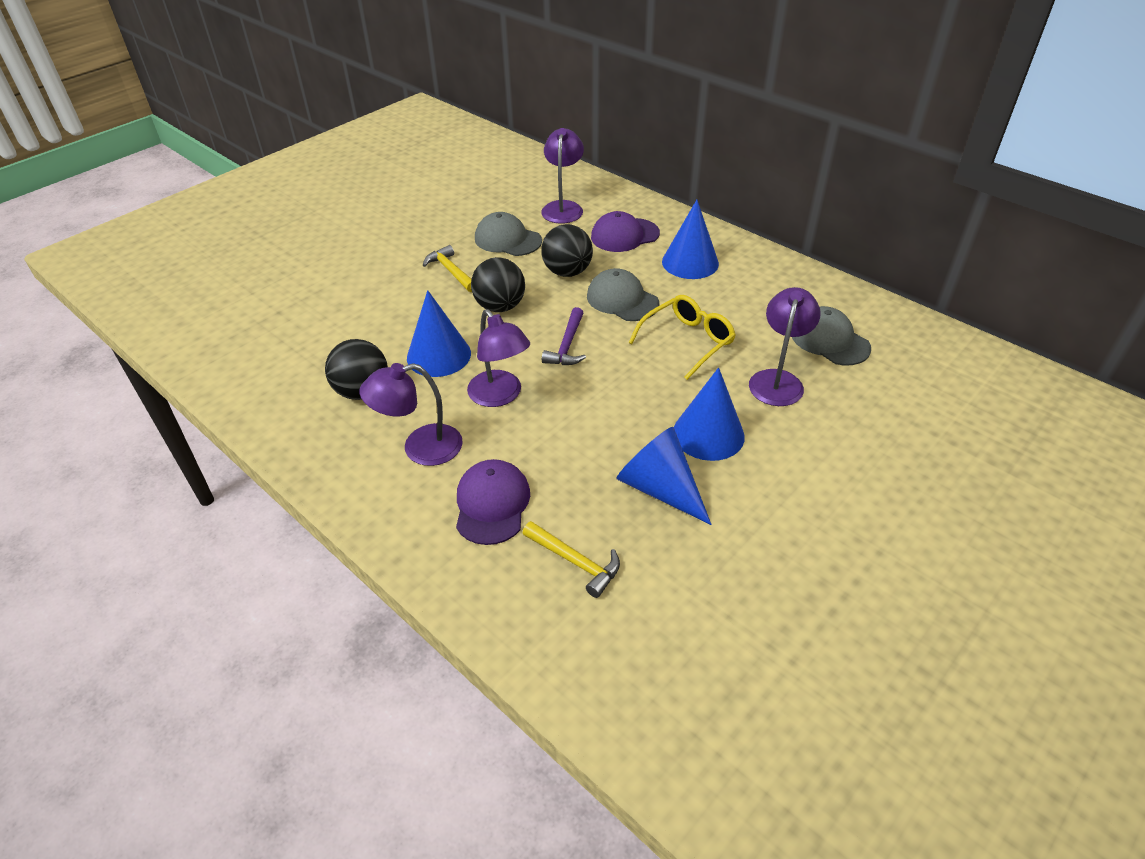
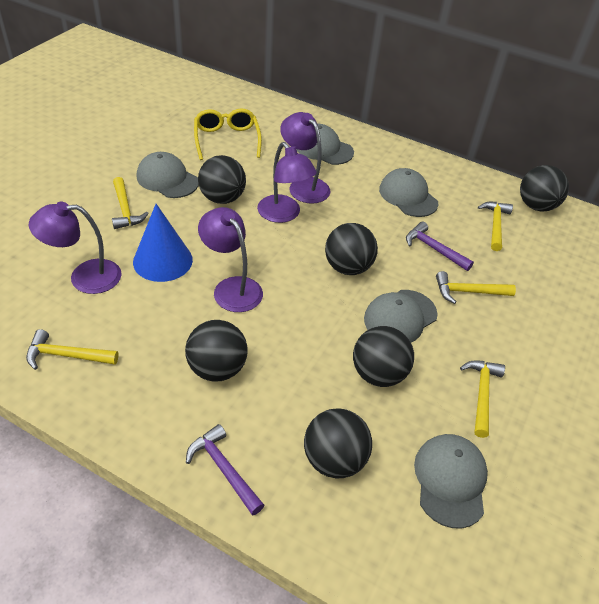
black ball: 3 -> 6
blue cone: 4 -> 1
grey cap: 3 -> 5
purple cap: 2 -> 0
purple hammer: 1 -> 2
yellow hammer: 2 -> 5

